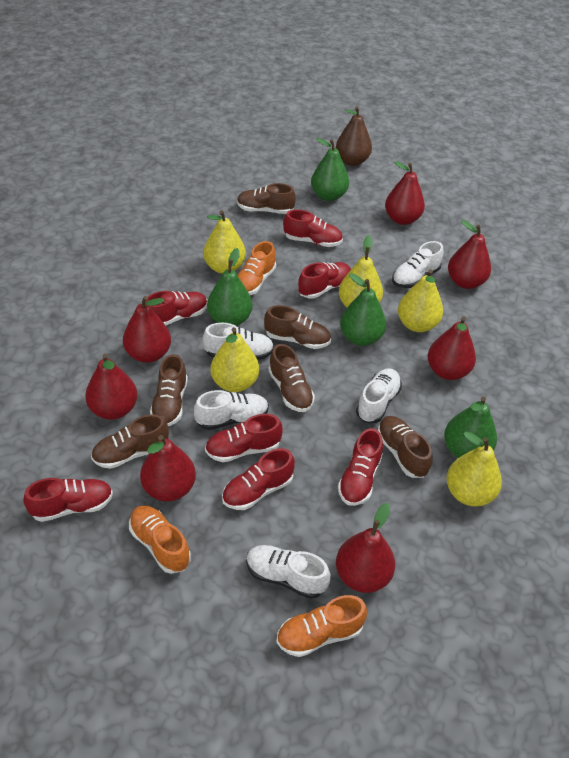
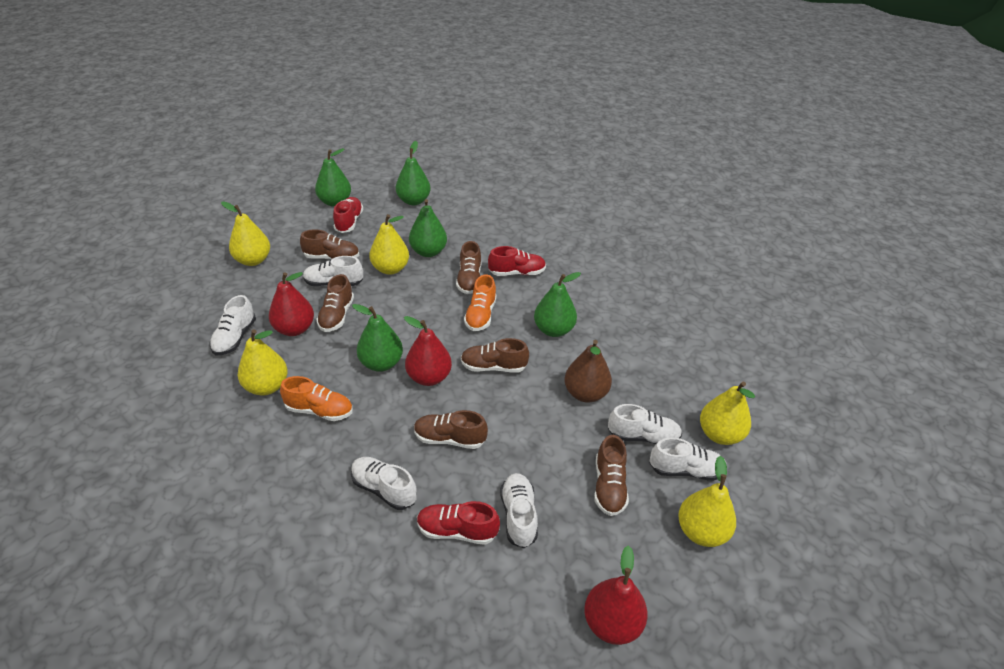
green pear: 4 -> 5
orange shoe: 3 -> 2
red pear: 7 -> 3
red shoe: 7 -> 3
white shoe: 5 -> 6

